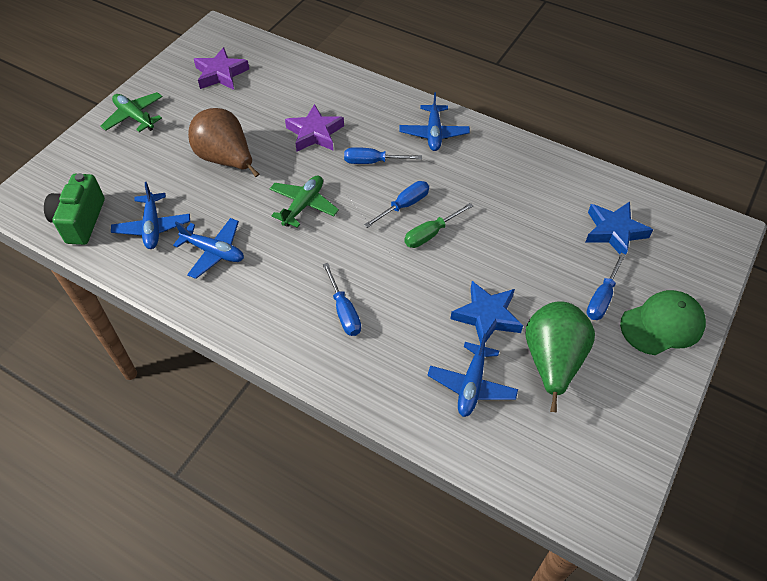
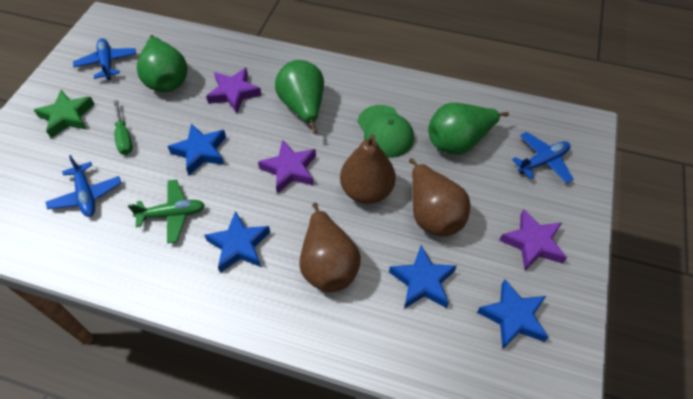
blue plane: 4 -> 3
blue screwdriver: 4 -> 0
blue star: 2 -> 4
brown pear: 1 -> 3
green camera: 1 -> 0
green pear: 1 -> 3
green plane: 2 -> 1
green star: 0 -> 1
purple star: 2 -> 3

